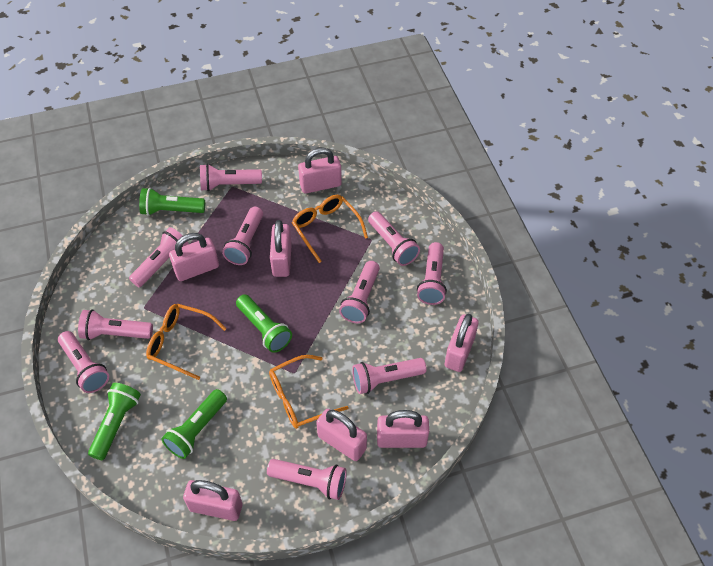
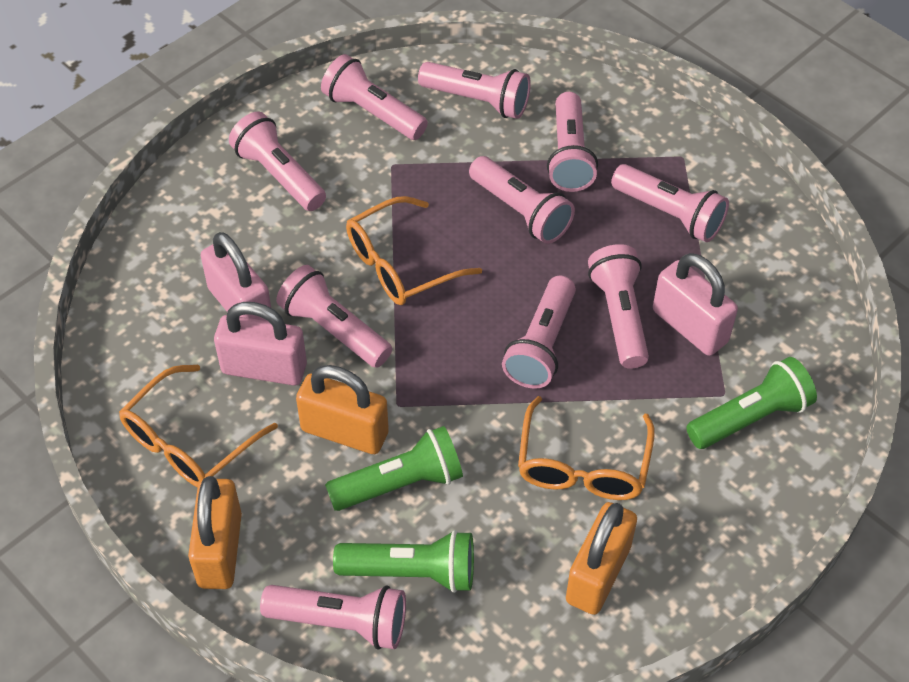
green flashlight: 4 -> 3
orange padlock: 0 -> 3
pink padlock: 7 -> 3

